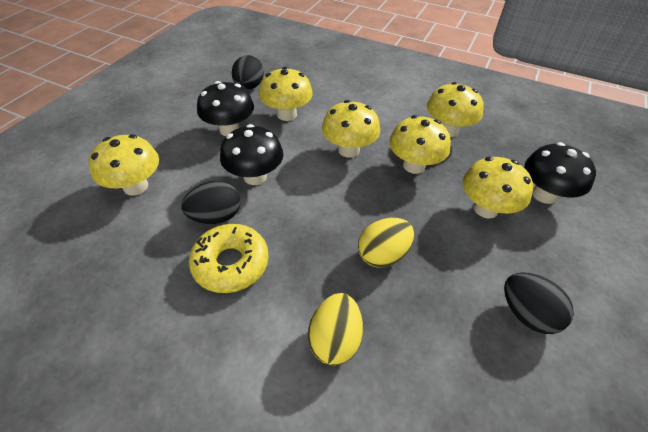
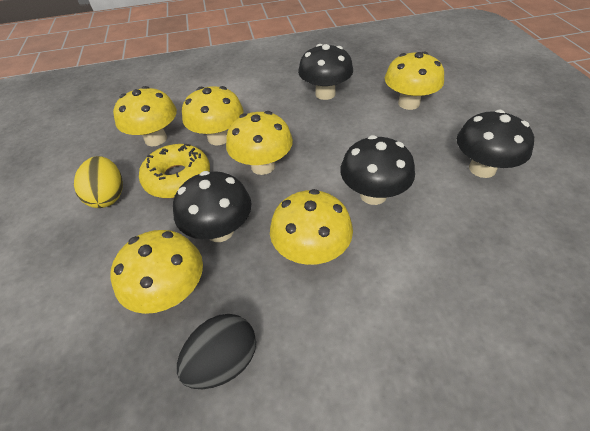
black egg: 3 -> 1
black mushroom: 3 -> 4
yellow egg: 2 -> 1

